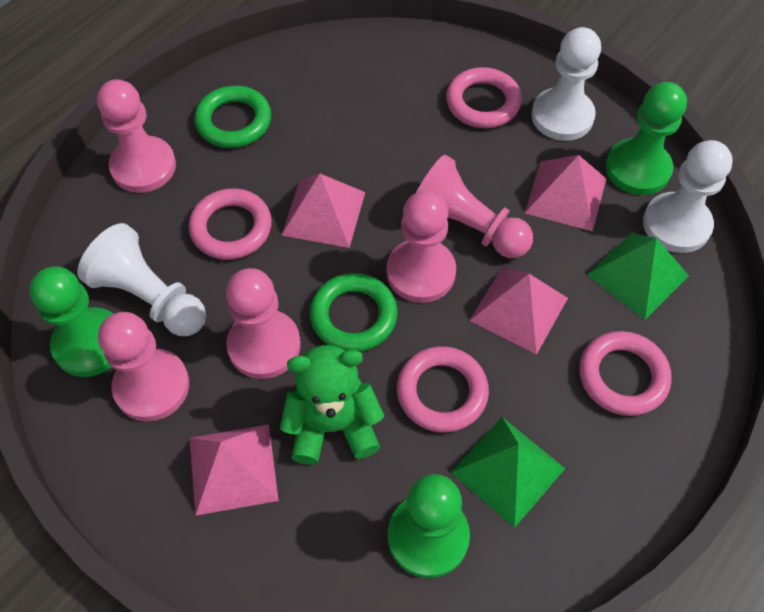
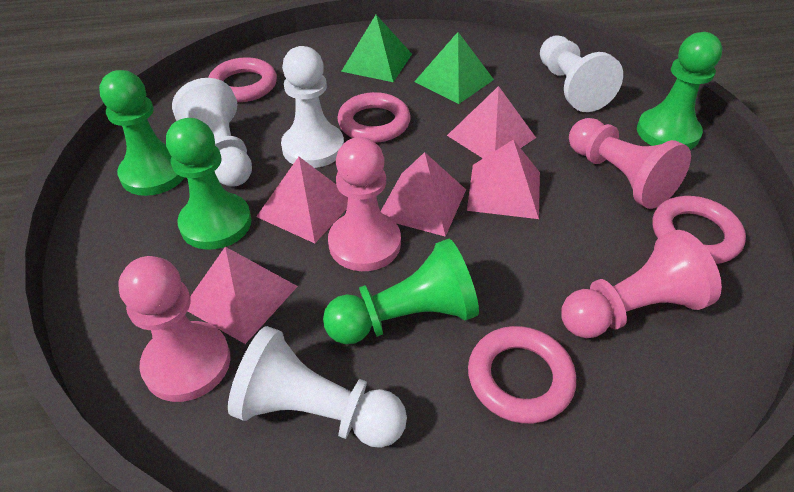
green pawn: 3 -> 4
green ring: 2 -> 0
green teddy bear: 1 -> 0
pink pawn: 5 -> 4
pink pyramid: 4 -> 5
white pawn: 3 -> 4

